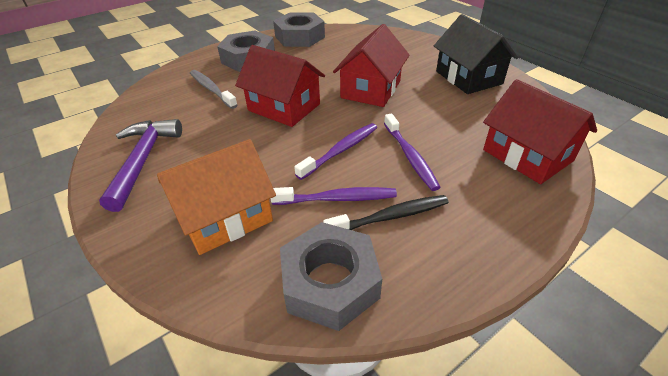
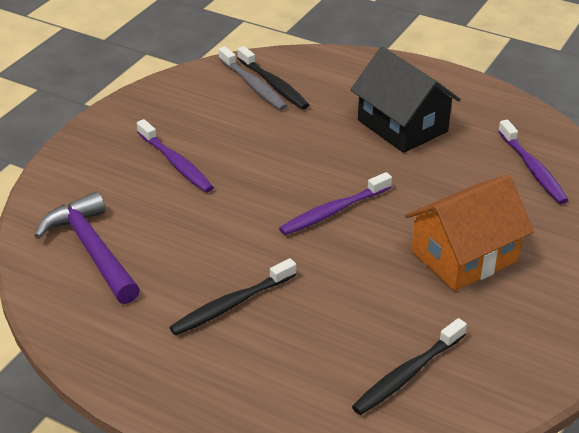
black toothbrush: 1 -> 3
grey nut: 3 -> 0
red house: 3 -> 0

